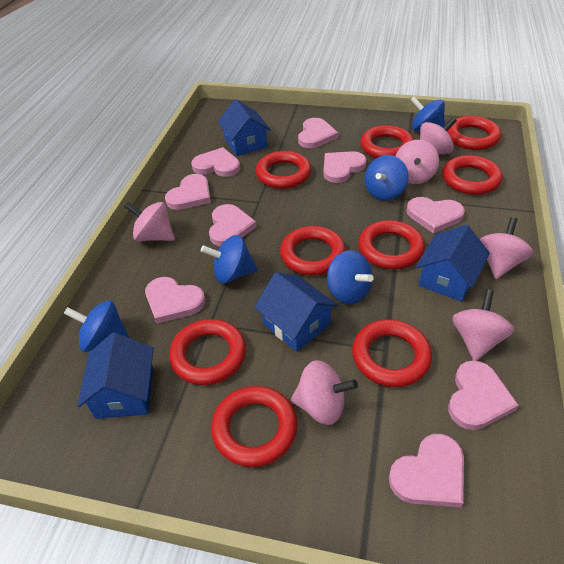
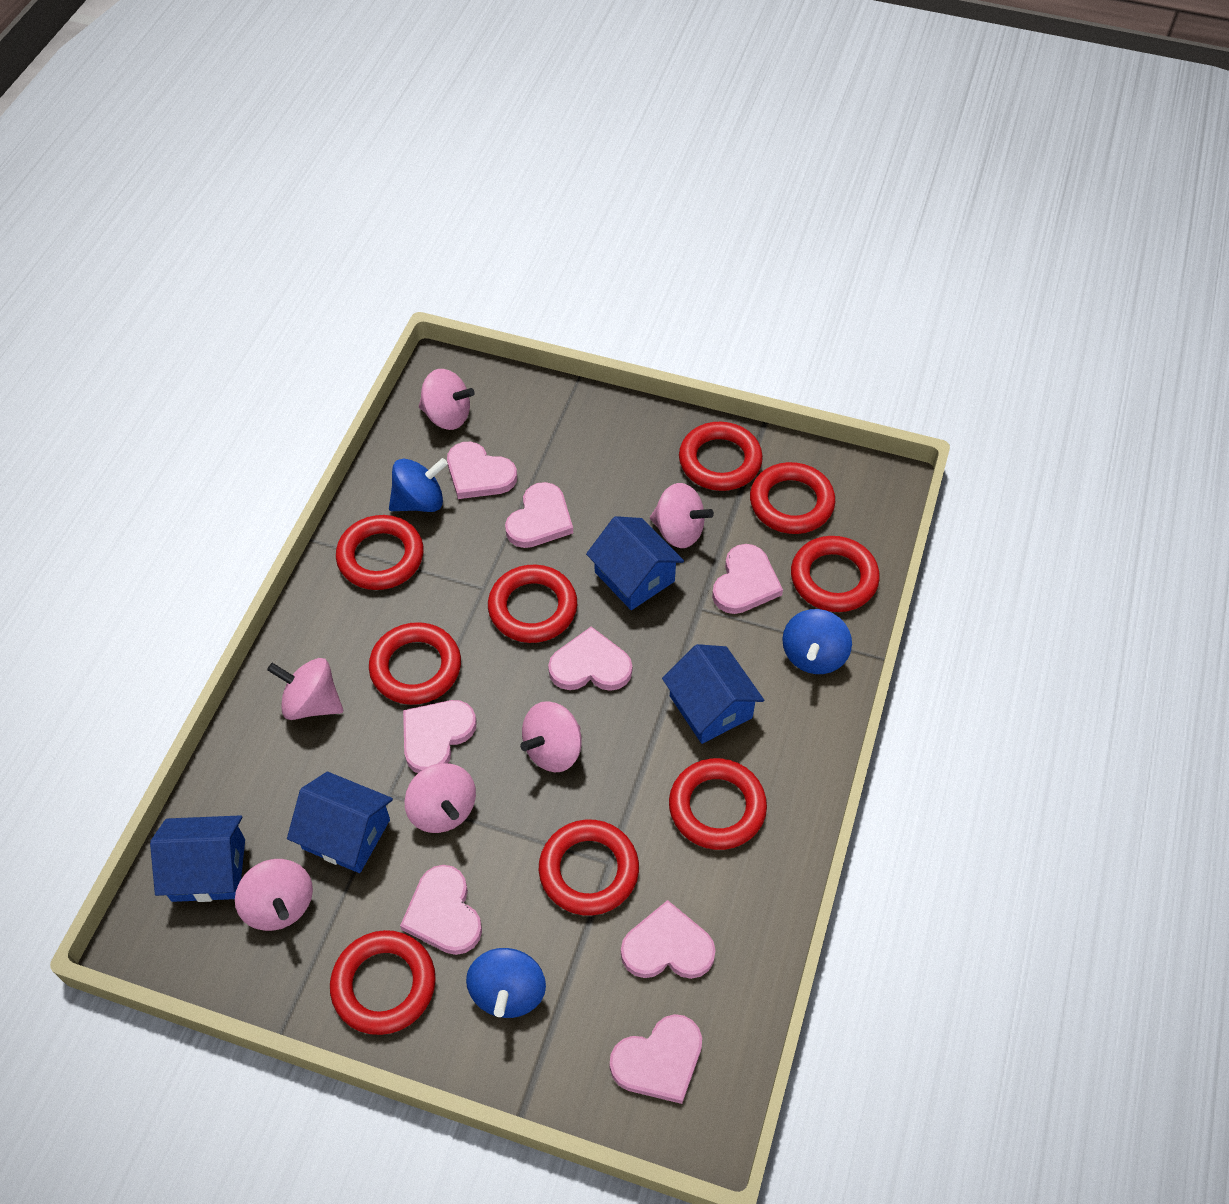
blue spinning top: 5 -> 3
pink heart: 9 -> 8

